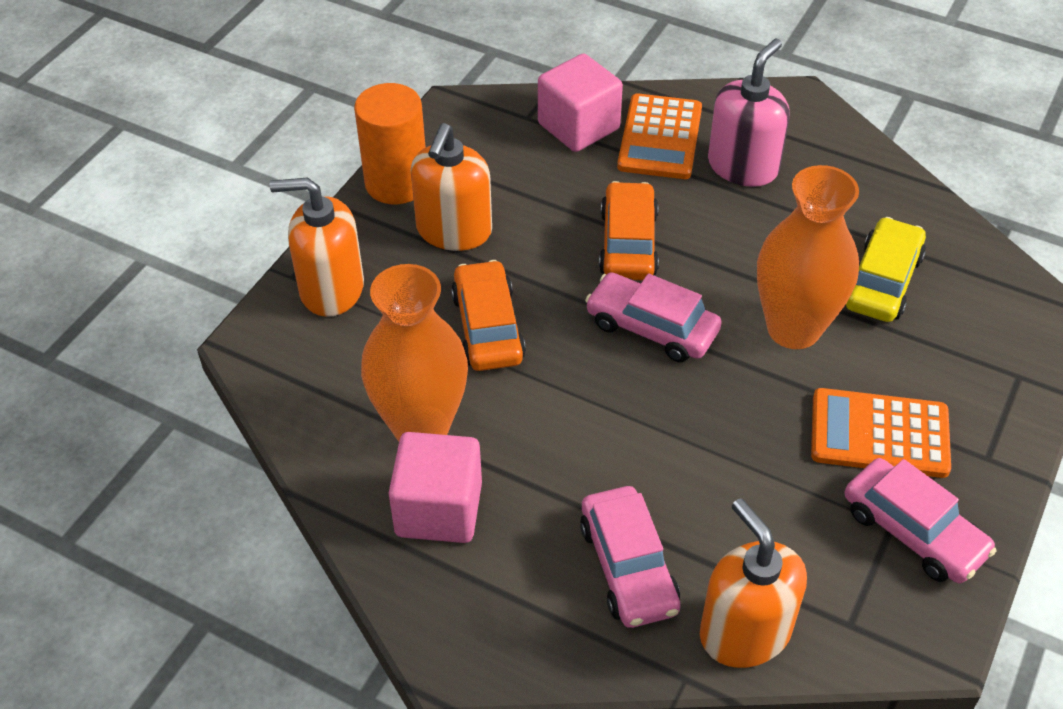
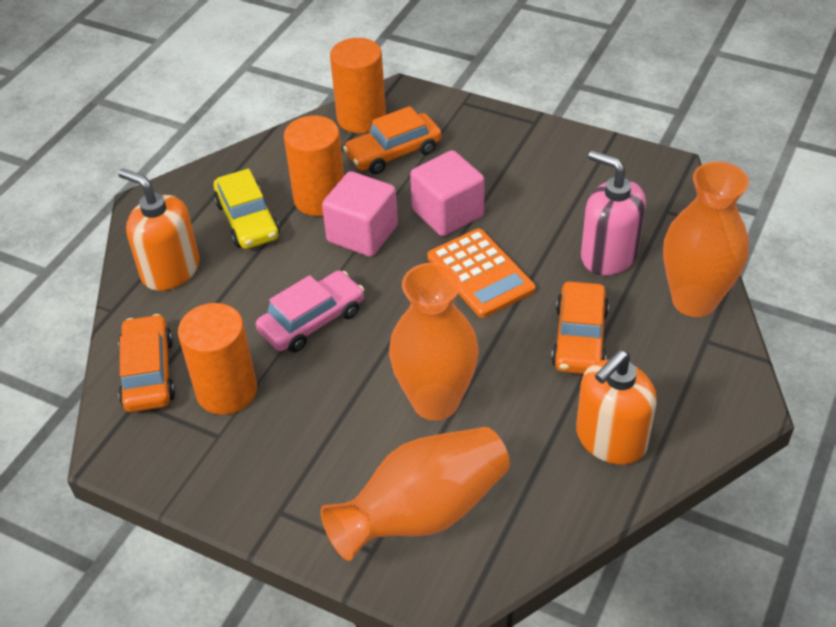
orange calculator: 2 -> 1
orange car: 2 -> 3
orange cylinder: 1 -> 3
orange soap dispenser: 3 -> 2
orange vase: 2 -> 3
pink car: 3 -> 1

